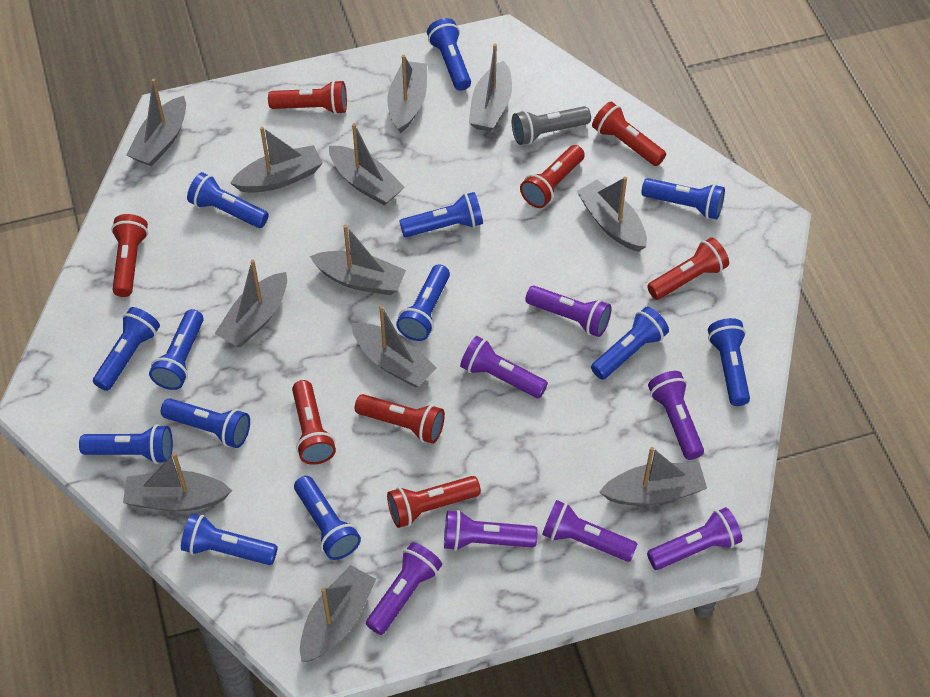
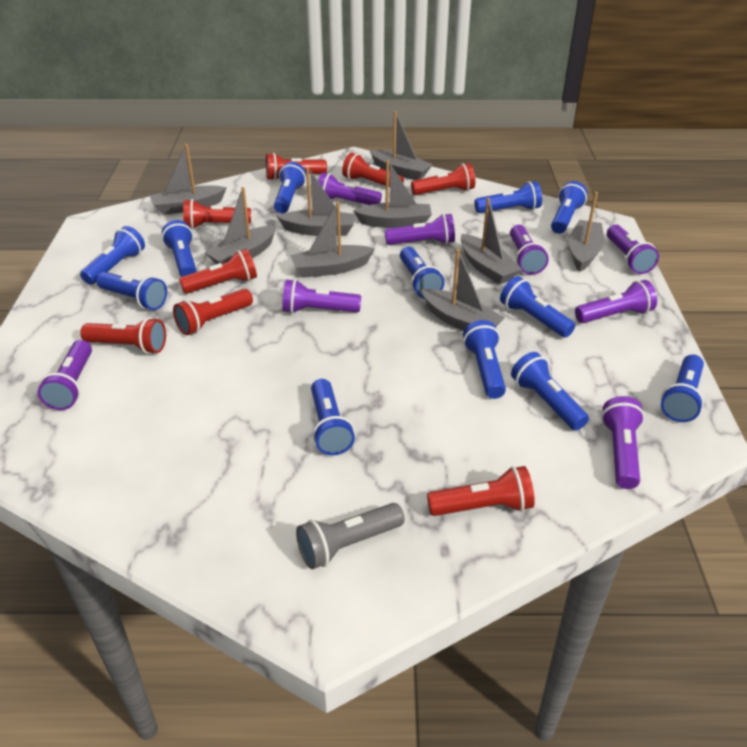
blue flashlight: 13 -> 12
grey boat: 12 -> 9
purple flashlight: 7 -> 8

